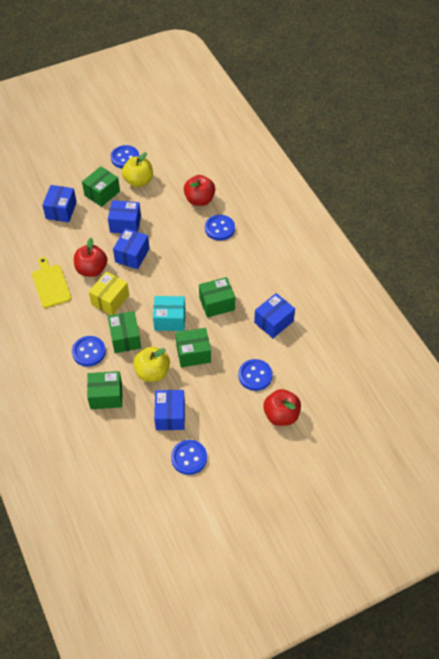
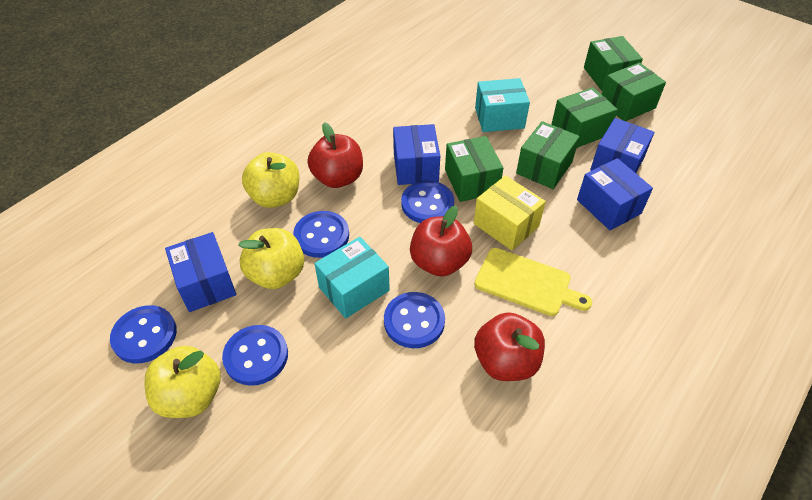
blue box: 5 -> 4
turquoise box: 1 -> 2
yellow apple: 2 -> 3

